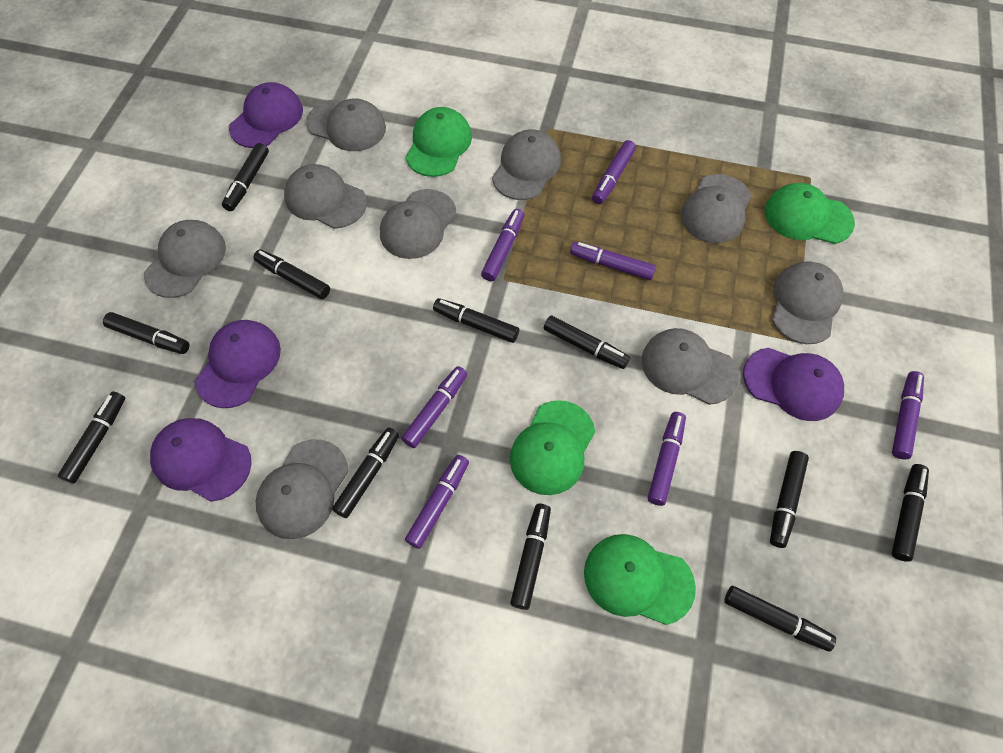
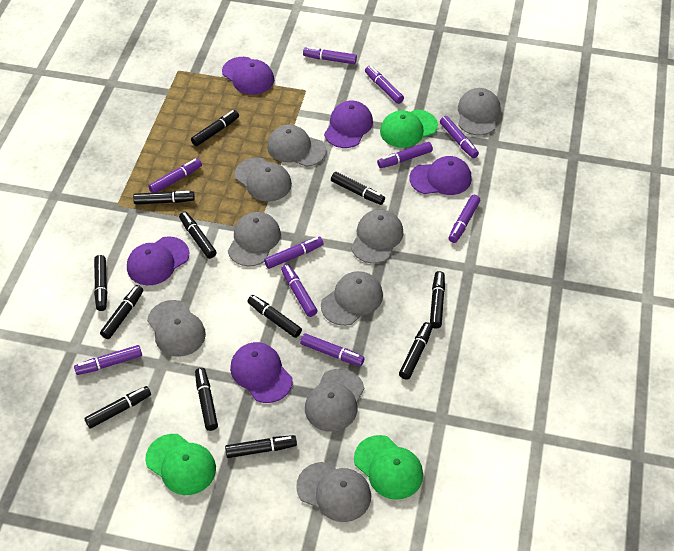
black marker: 11 -> 12
green cap: 4 -> 3
purple cap: 4 -> 5
purple marker: 7 -> 10

